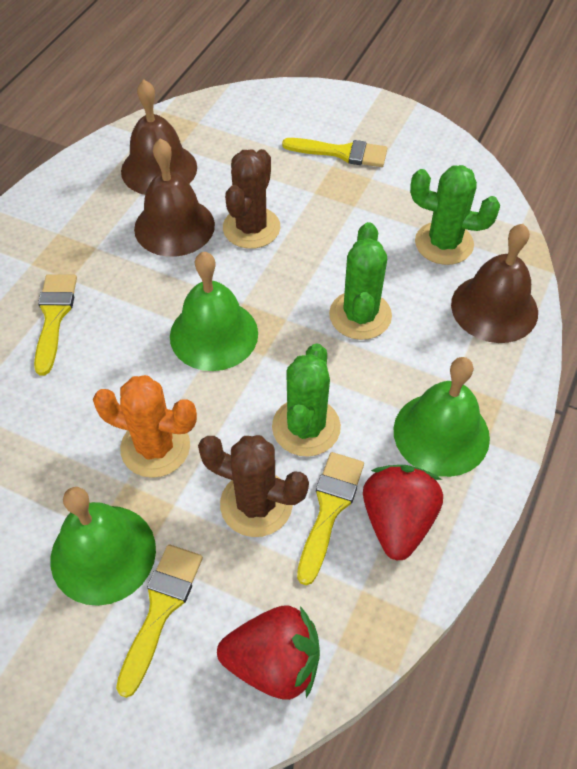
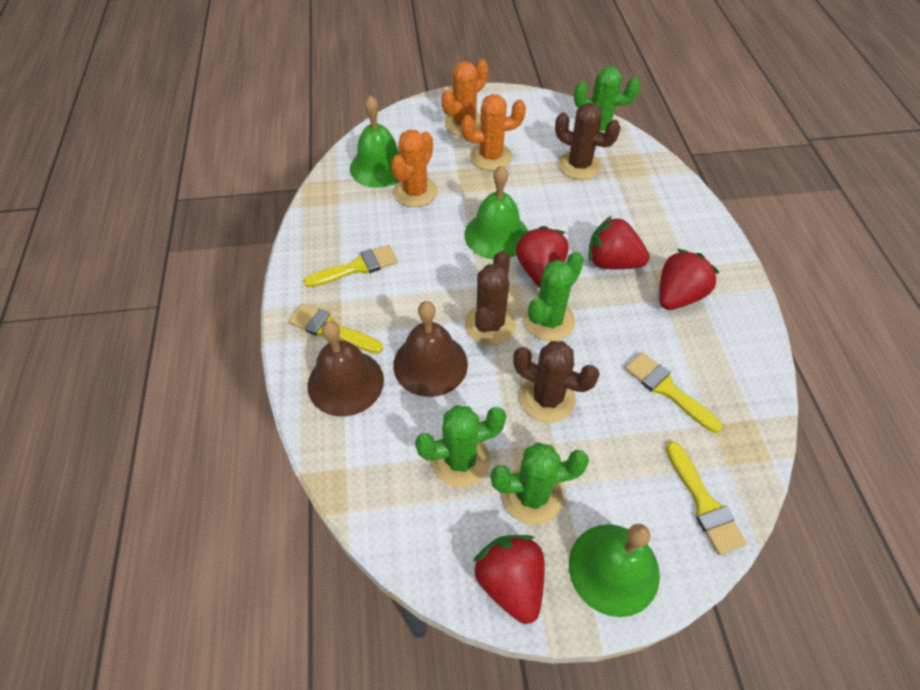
brown bell: 3 -> 2
brown cactus: 2 -> 3
green cactus: 3 -> 4
orange cactus: 1 -> 3
red strawberry: 2 -> 4

